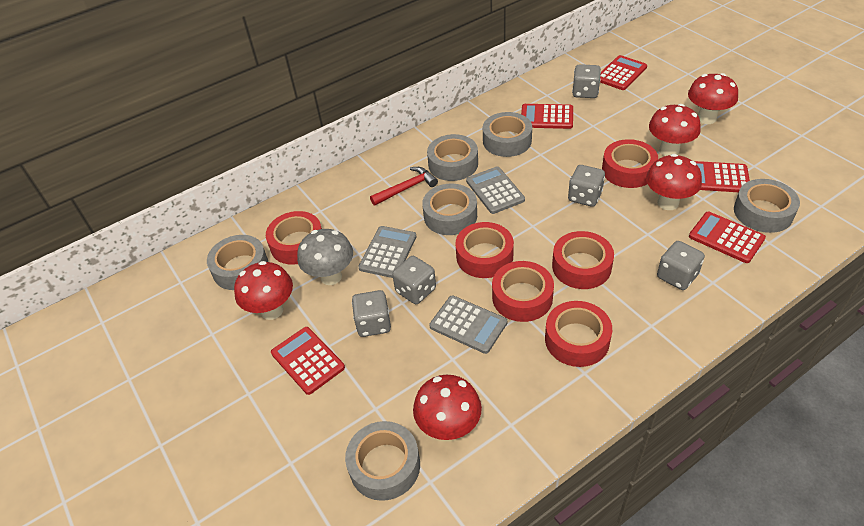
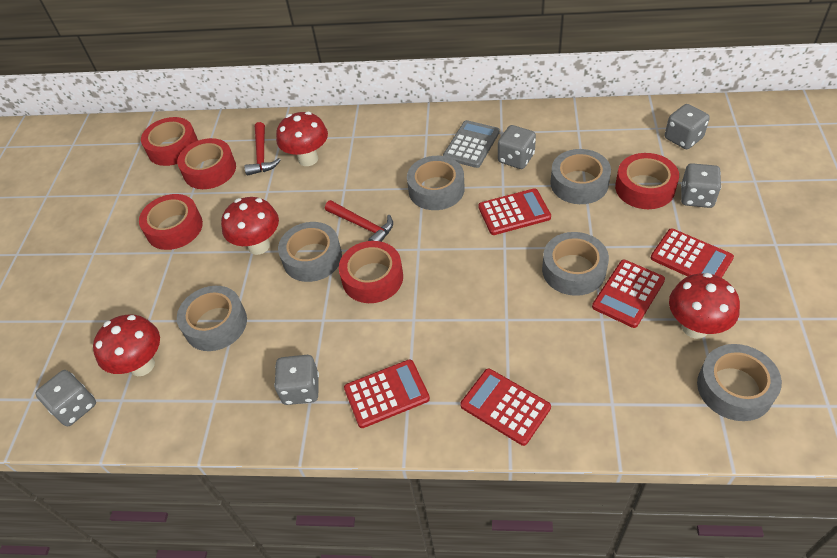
grey calculator: 3 -> 1
grey mushroom: 1 -> 0
red hammer: 1 -> 2
red mushroom: 5 -> 4
red tape: 6 -> 5

